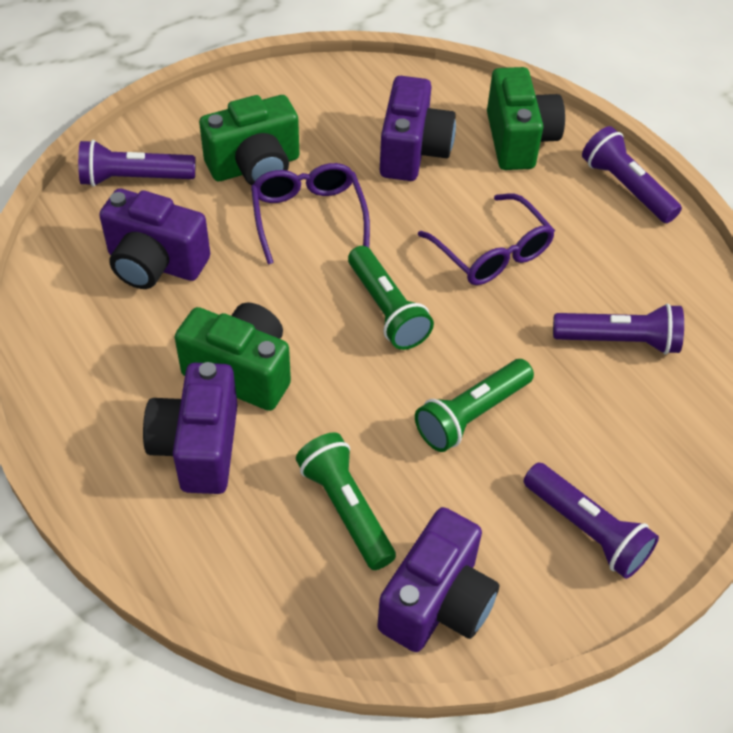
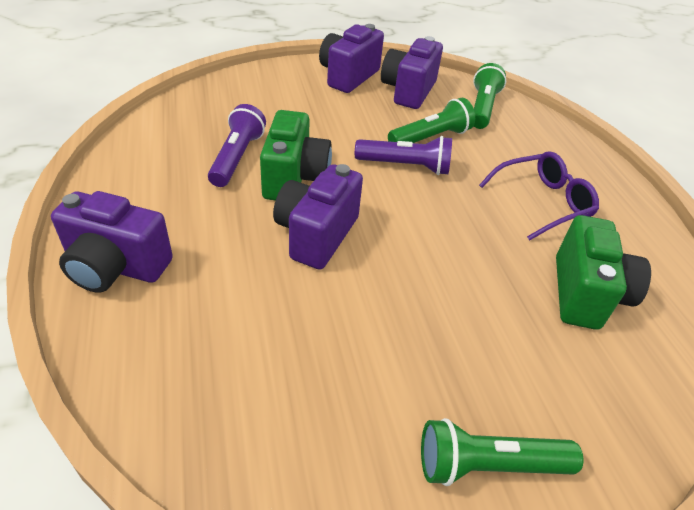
green camera: 3 -> 2
purple flashlight: 4 -> 2
purple glasses: 2 -> 1

